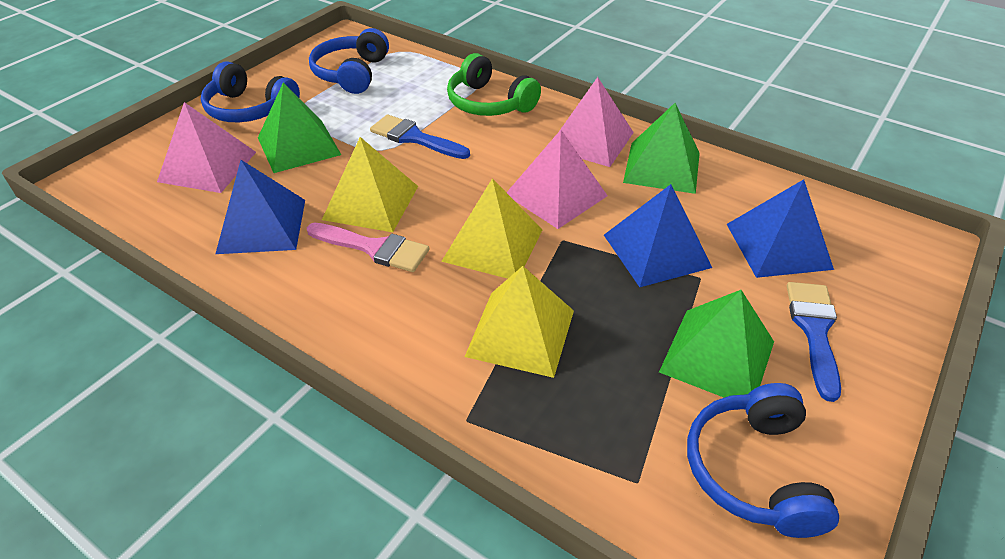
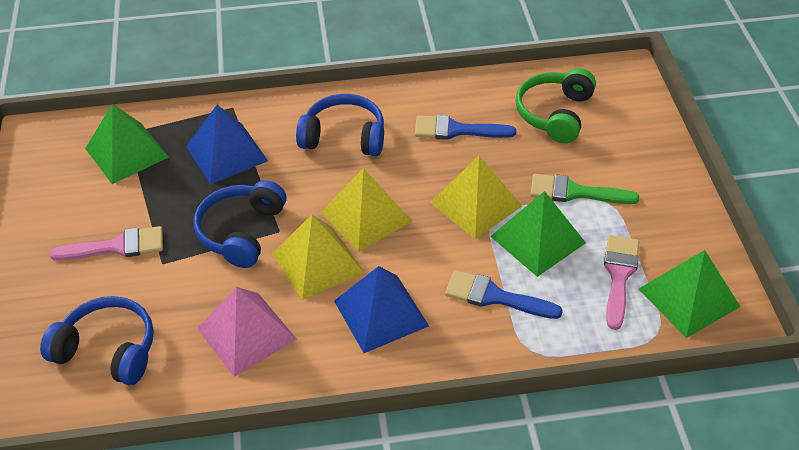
blue pyramid: 3 -> 2
green brush: 0 -> 1
pink brush: 1 -> 2
pink pyramid: 3 -> 1

